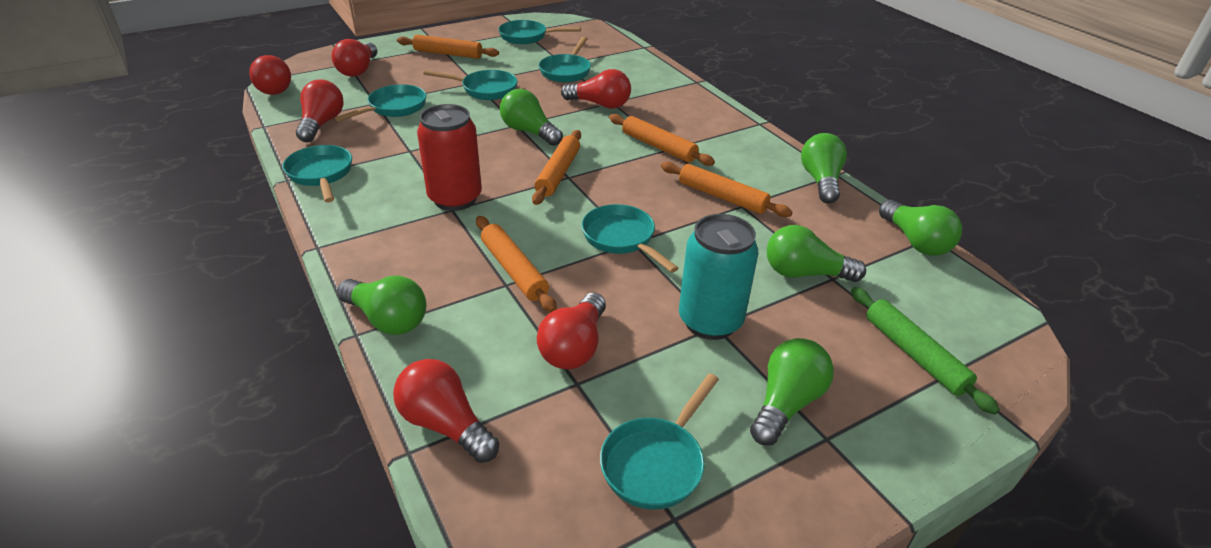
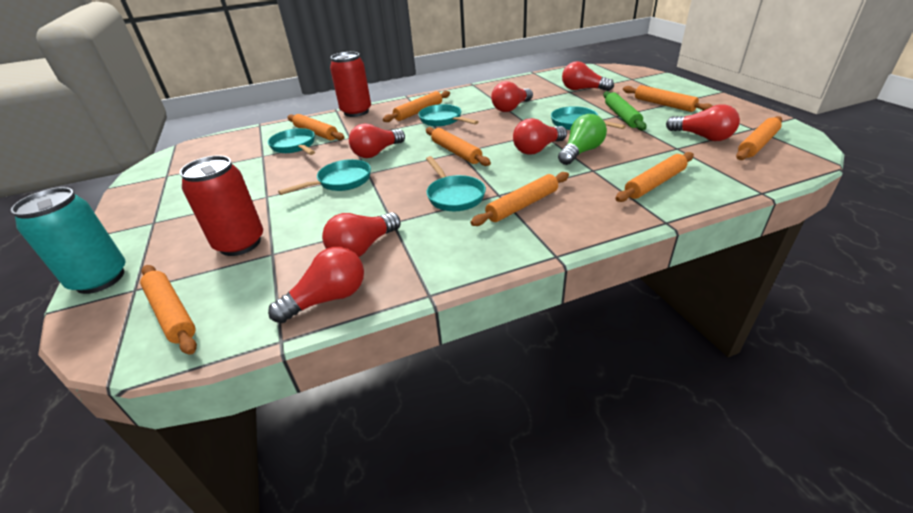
green light bulb: 6 -> 1
orange rolling pin: 5 -> 8
red can: 1 -> 2
red light bulb: 6 -> 7
turquoise pan: 7 -> 5

